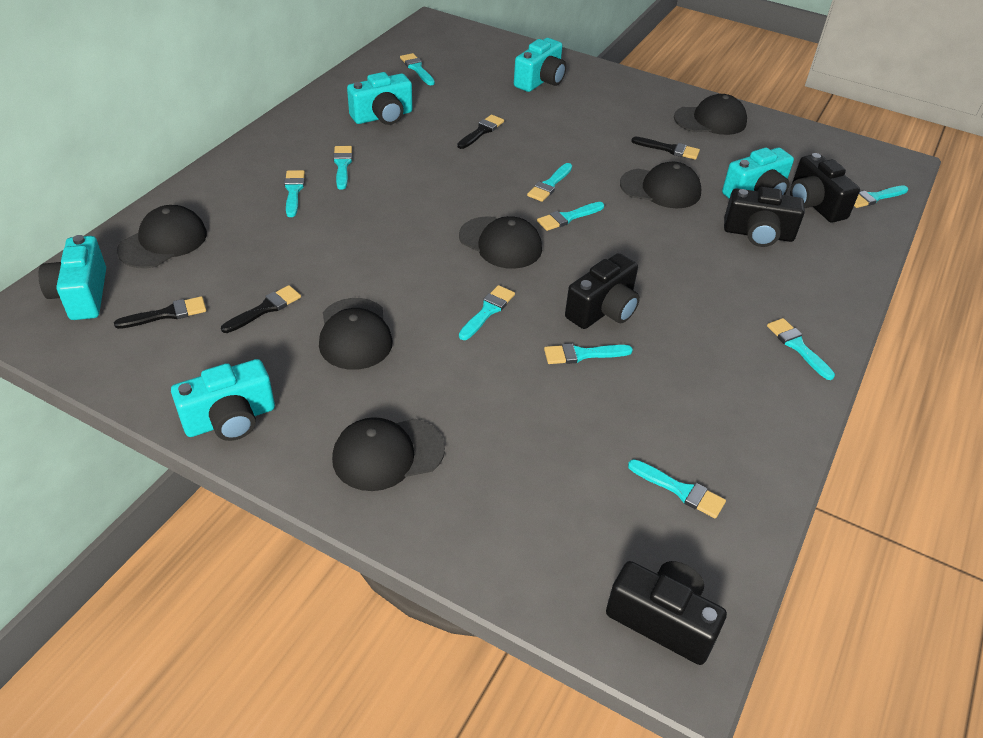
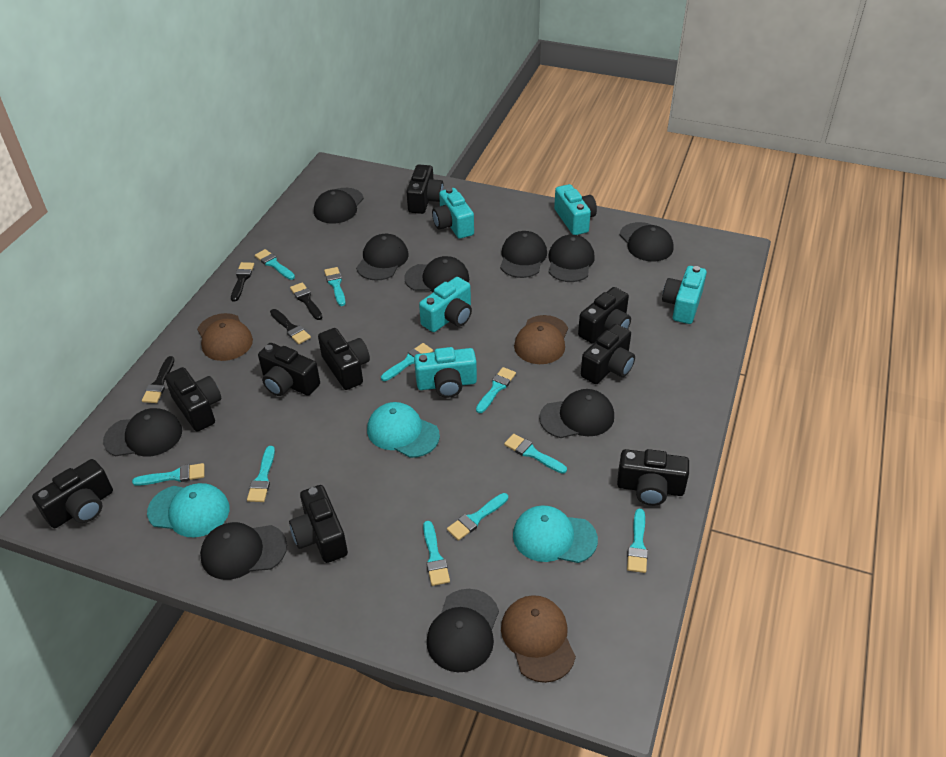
black camera: 4 -> 9
black cap: 6 -> 10
brown cap: 0 -> 3
turquoise cap: 0 -> 3

